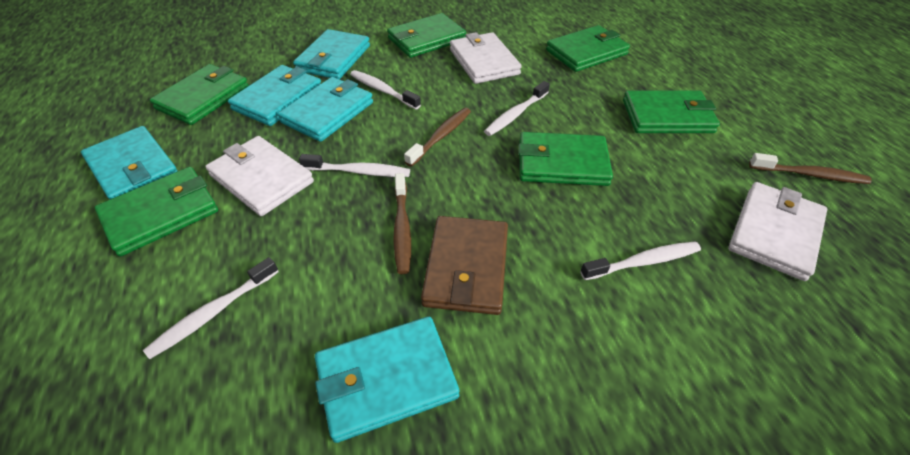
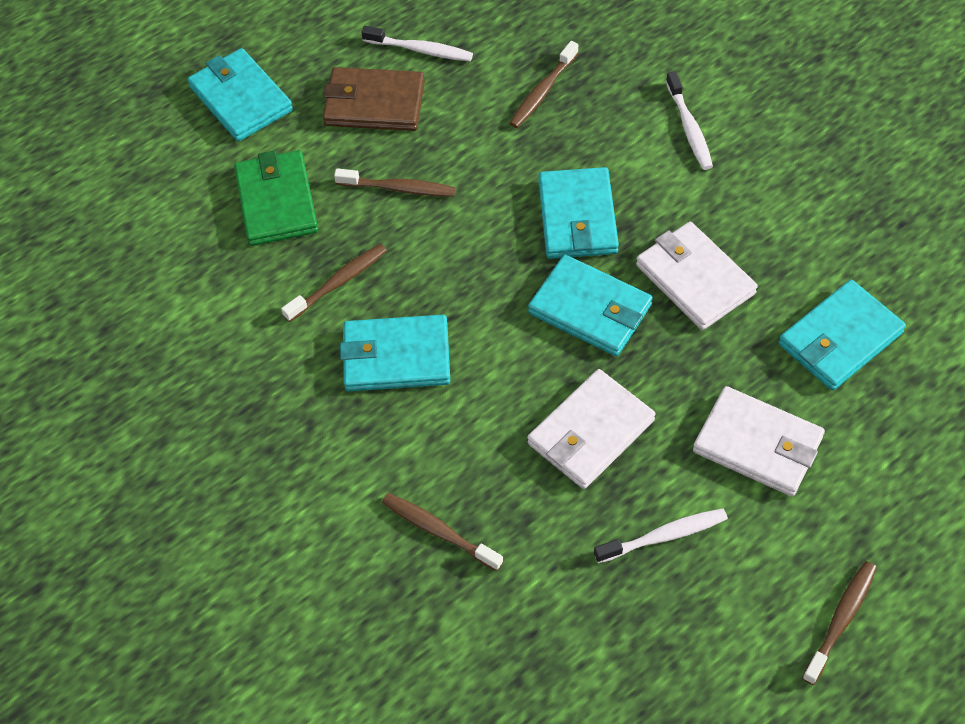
brown toothbrush: 3 -> 5
green wallet: 6 -> 1
white toothbrush: 5 -> 3

